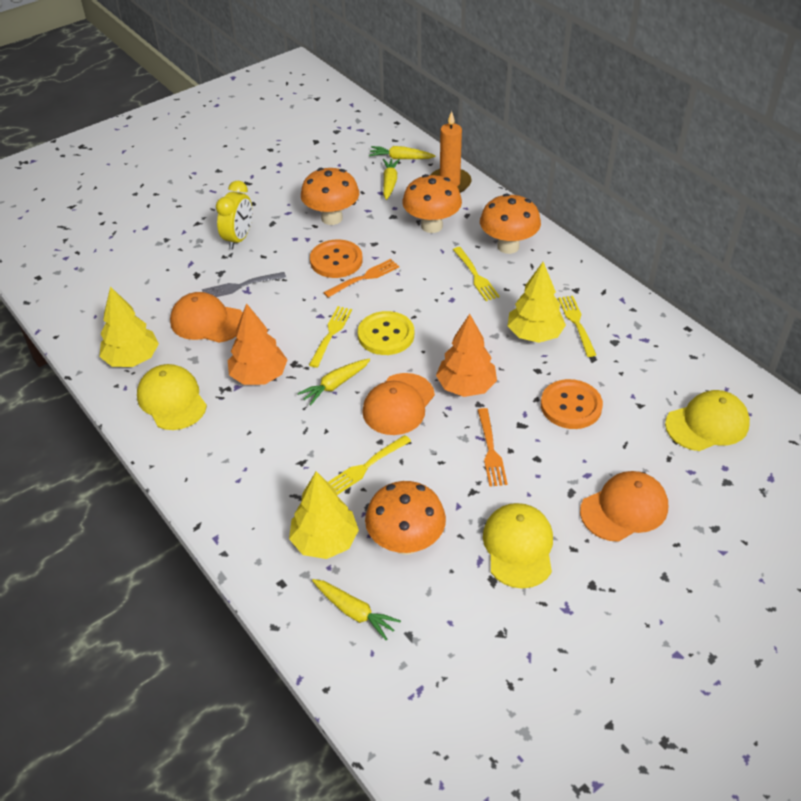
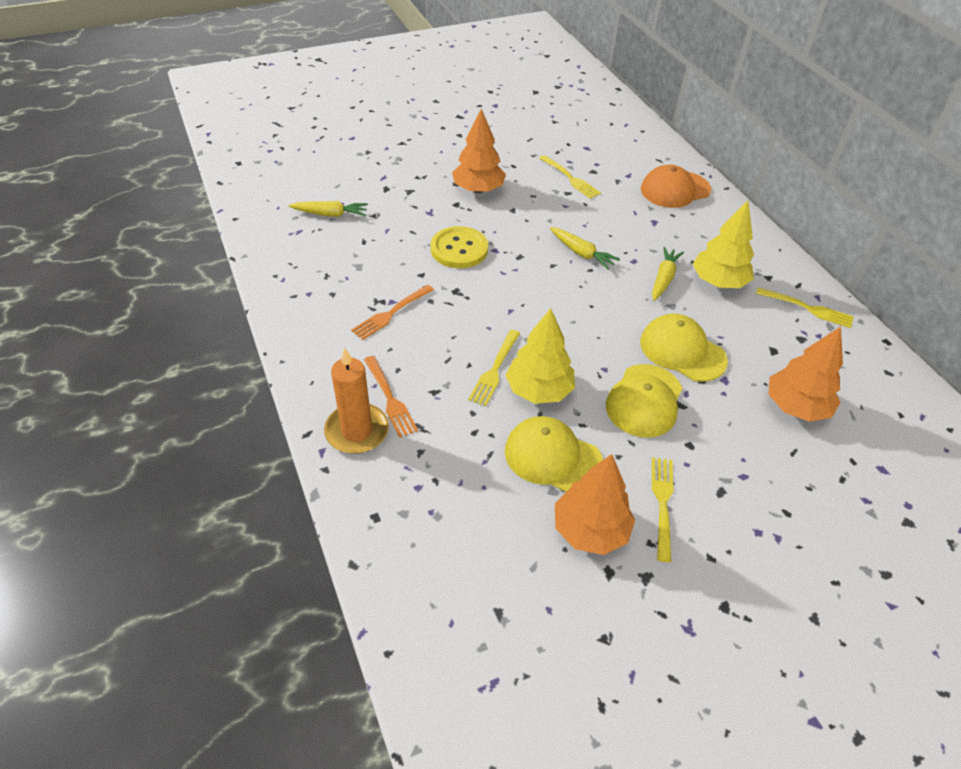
grey fork: 1 -> 0
orange button: 2 -> 0
orange cap: 3 -> 1
orange mushroom: 4 -> 0
orange tree: 2 -> 3
yellow carrot: 4 -> 3
yellow clock: 1 -> 0
yellow tree: 3 -> 2

